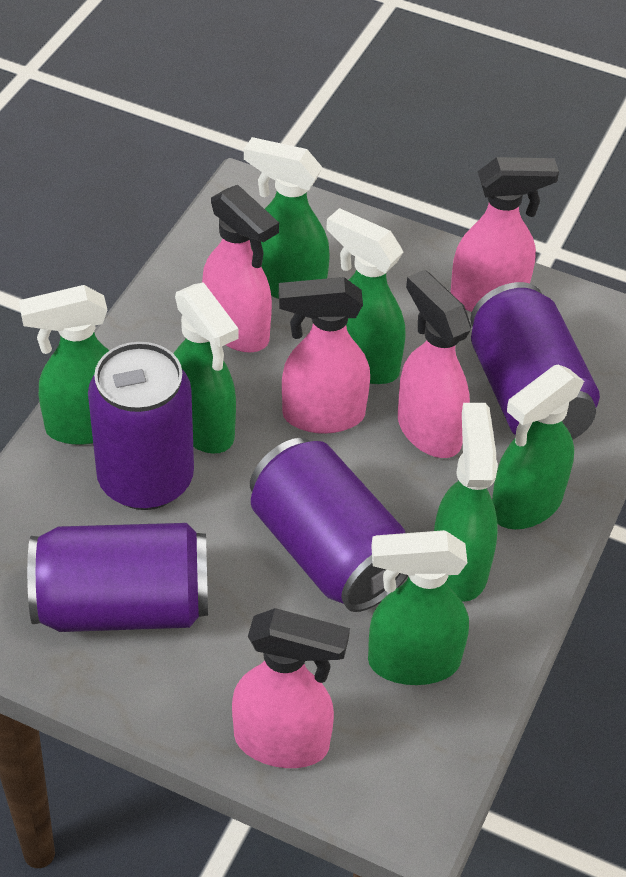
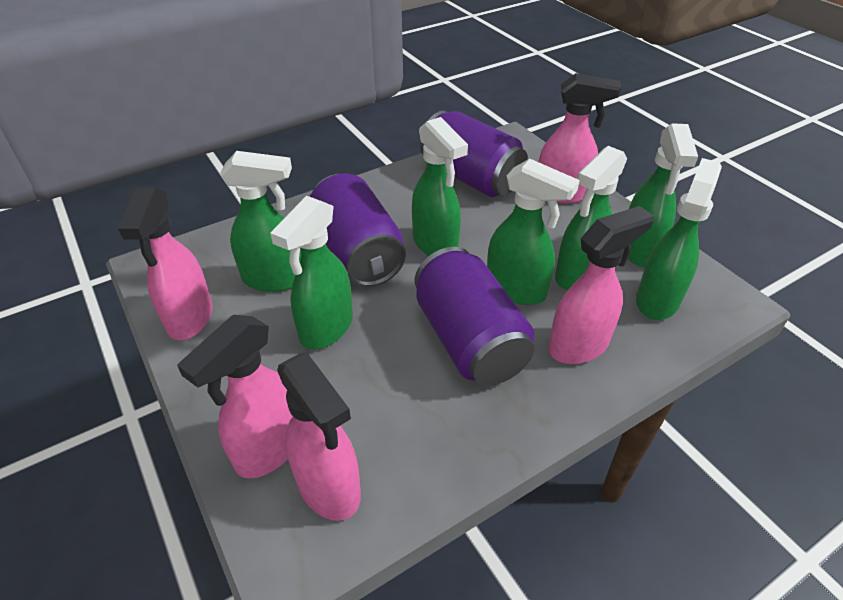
purple can: 4 -> 3

